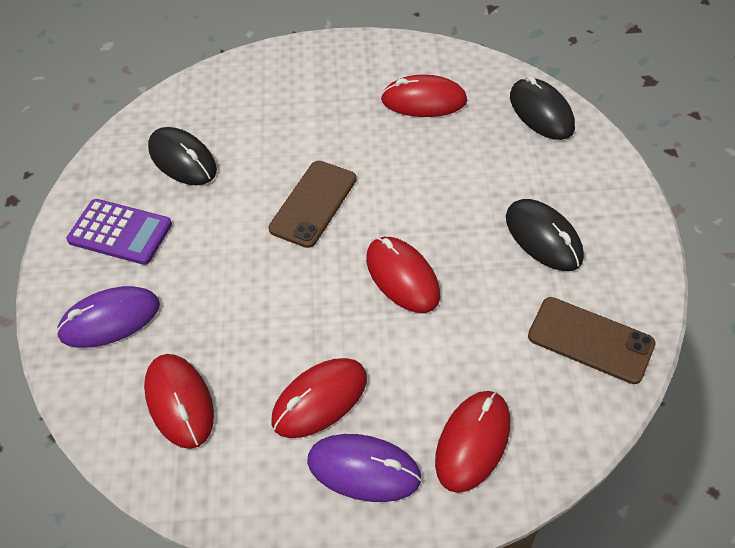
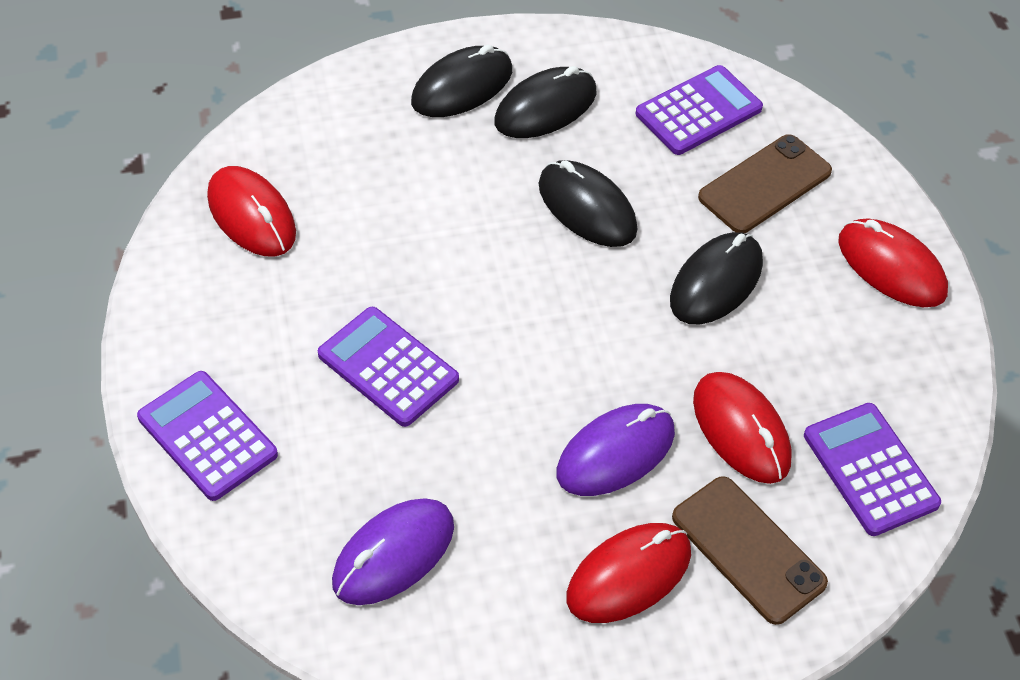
black mouse: 3 -> 4
purple calculator: 1 -> 4
red mouse: 5 -> 4

